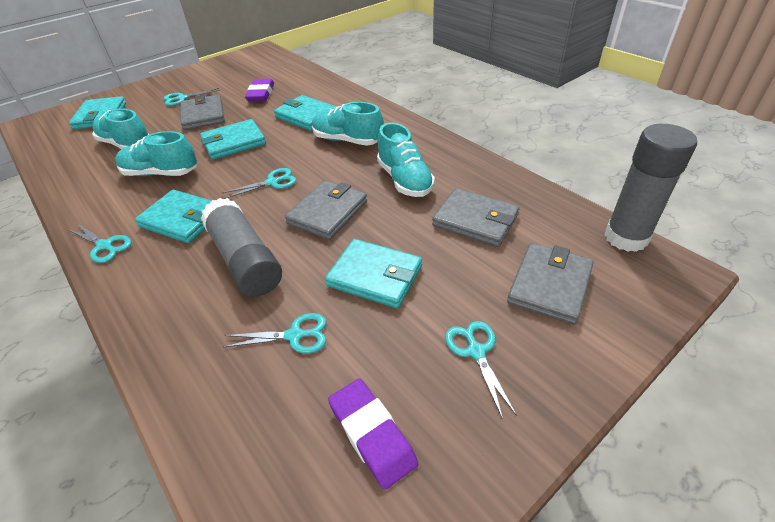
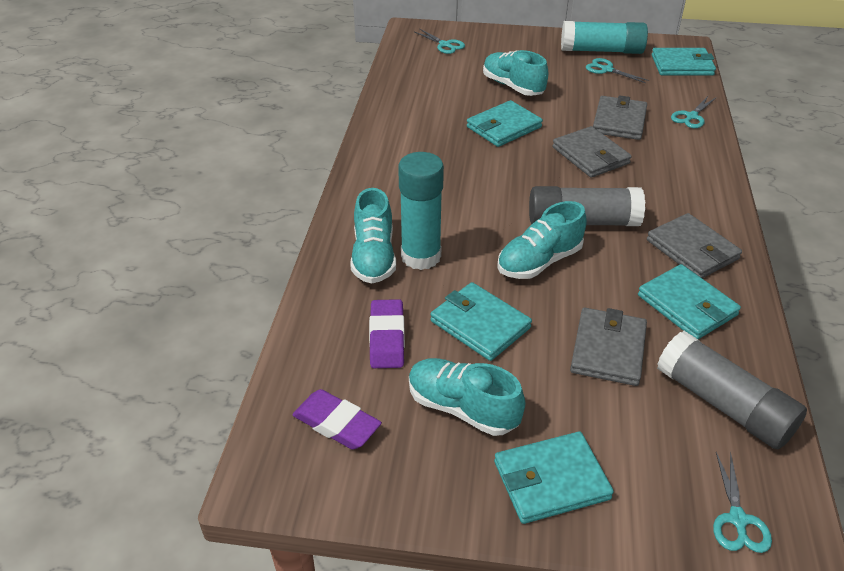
turquoise glue stick: 0 -> 2
turquoise scissors: 5 -> 4

